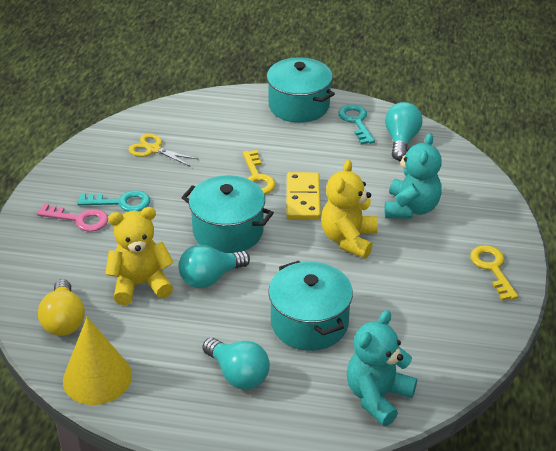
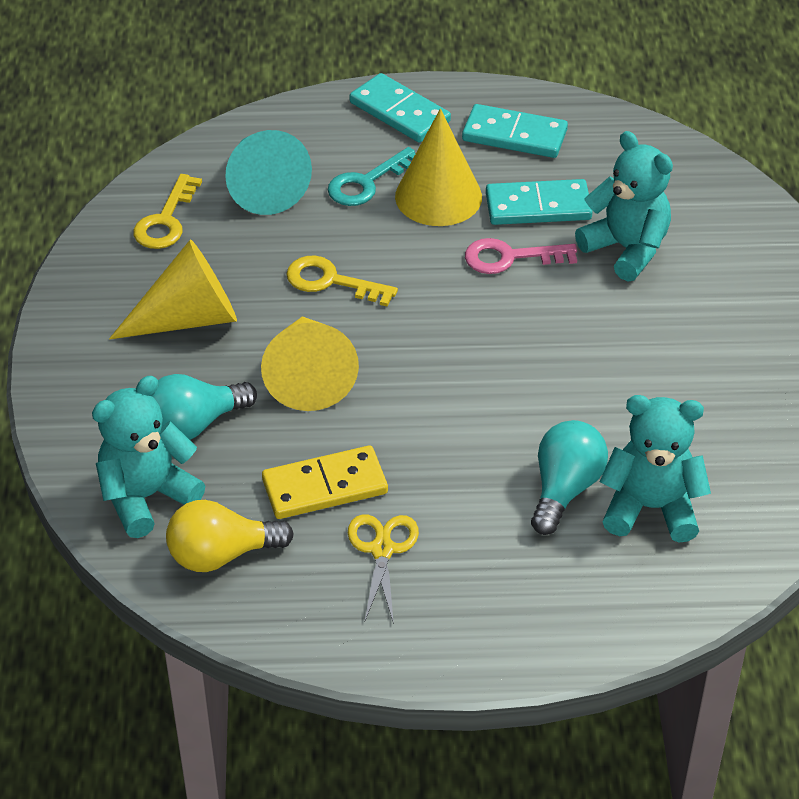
turquoise cone: 0 -> 1
turquoise domino: 0 -> 3
turquoise key: 2 -> 1
turquoise light bulb: 3 -> 2
turquoise pot: 3 -> 0
turquoise teddy bear: 2 -> 3
yellow cone: 1 -> 3
yellow teddy bear: 2 -> 0

